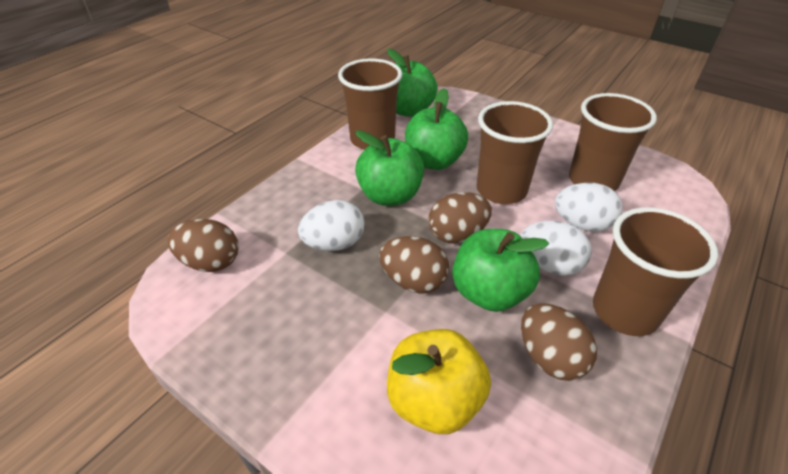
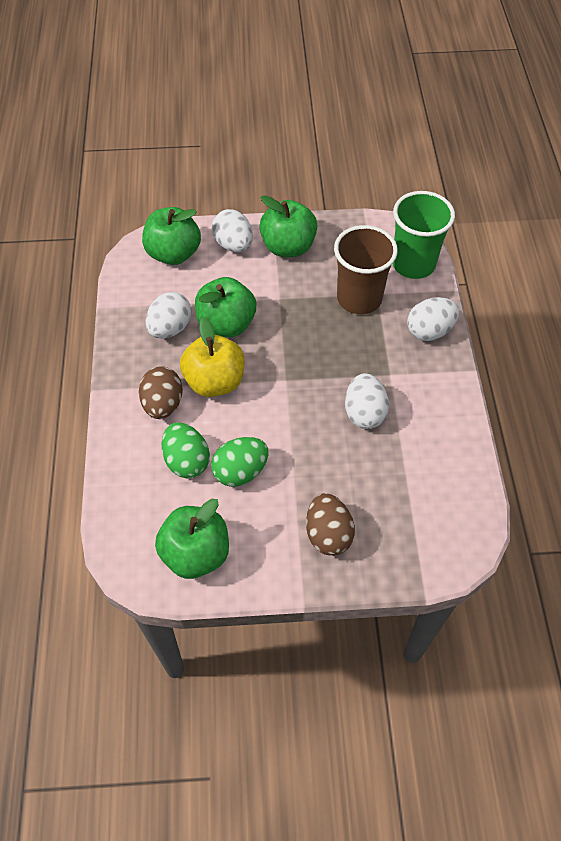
brown cup: 4 -> 1
brown egg: 4 -> 2
green cup: 0 -> 1
green egg: 0 -> 2
white egg: 3 -> 4

